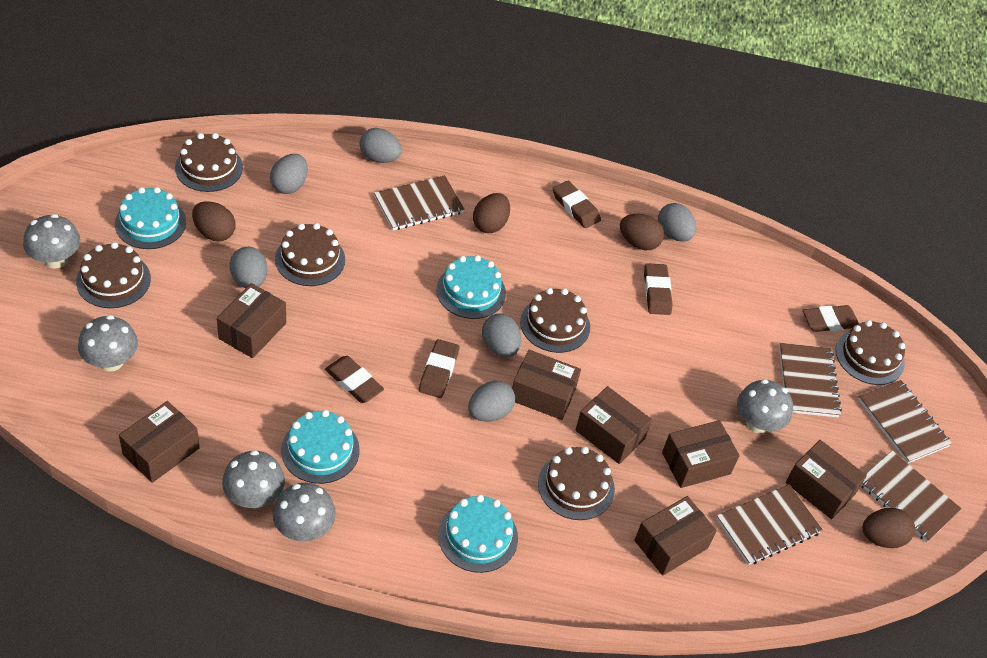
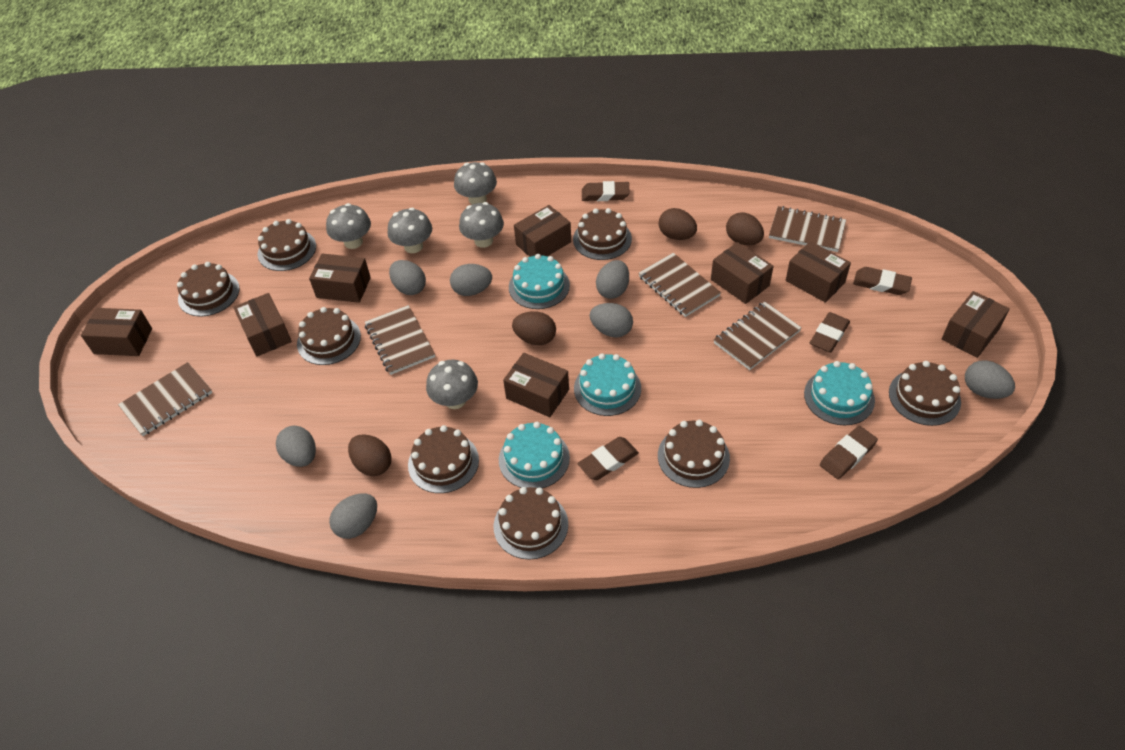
brown box: 7 -> 8
brown cake: 6 -> 8
grey egg: 6 -> 7

